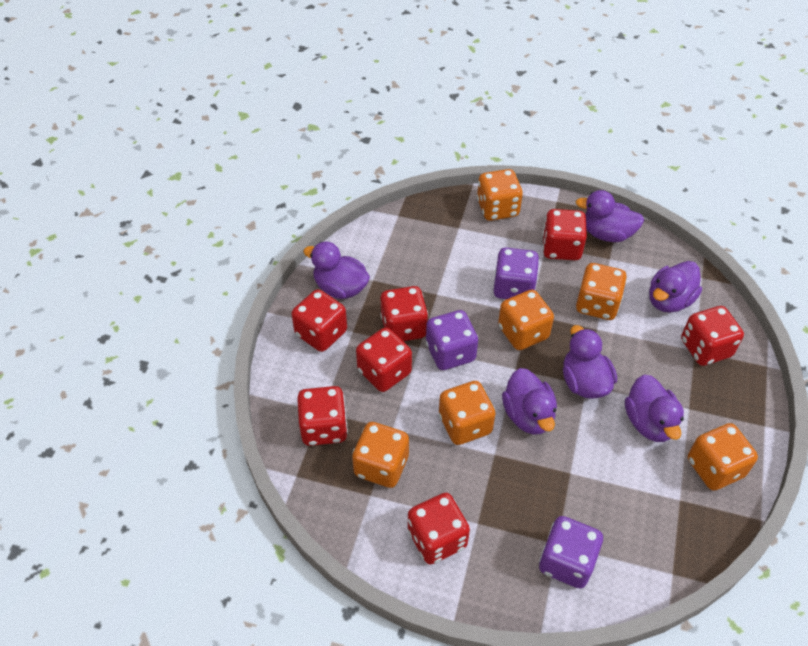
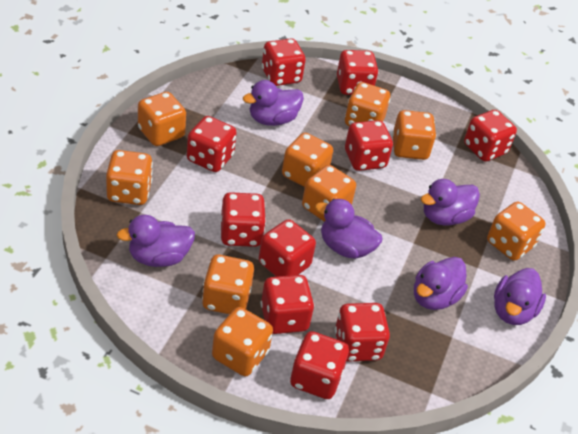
orange dice: 6 -> 9
purple dice: 3 -> 0
red dice: 7 -> 10

